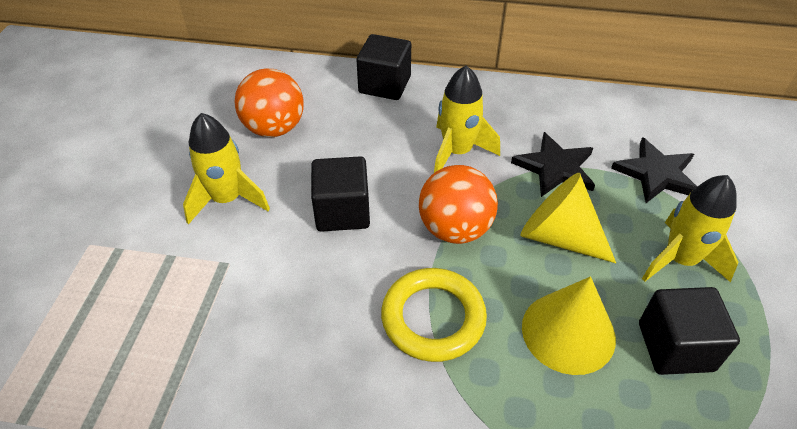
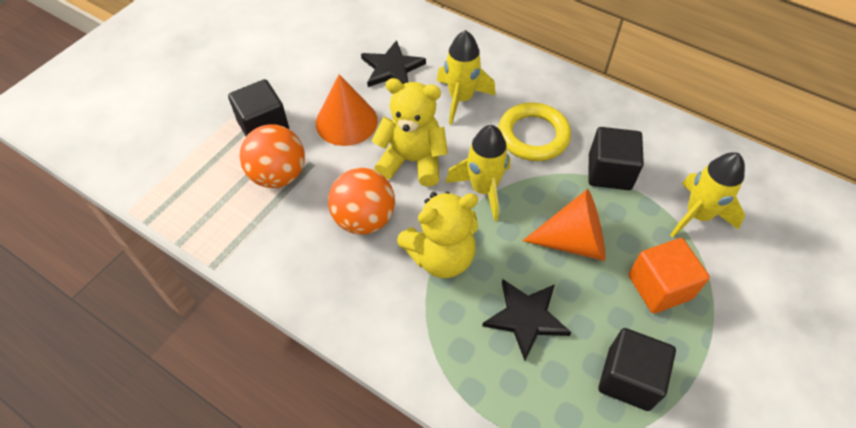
orange cone: 0 -> 2
orange cube: 0 -> 1
yellow cone: 2 -> 0
yellow teddy bear: 0 -> 2

